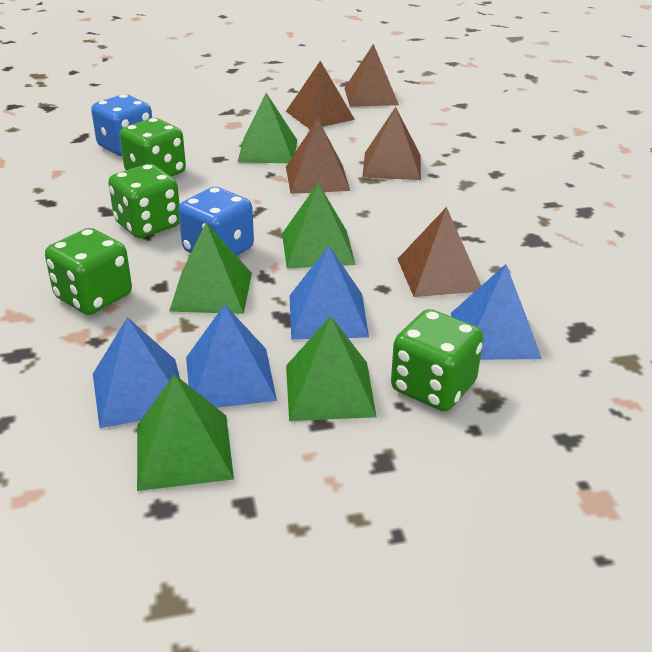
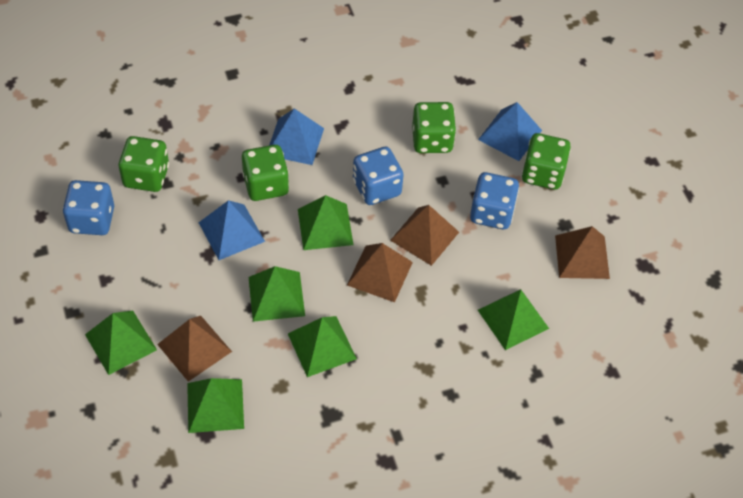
blue dice: 2 -> 3
blue pyramid: 4 -> 3
brown pyramid: 5 -> 4
green pyramid: 5 -> 6

